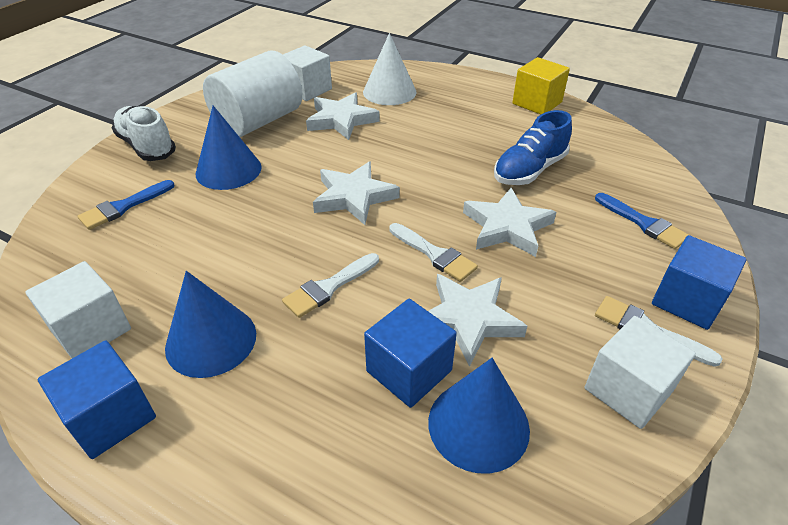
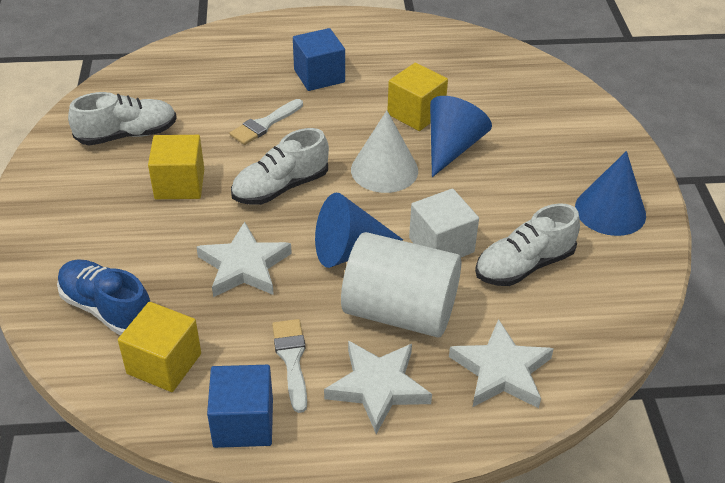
blue brush: 2 -> 0
blue cube: 3 -> 2
white brush: 3 -> 2
white cube: 3 -> 1
white shoe: 1 -> 3
white star: 4 -> 3
yellow cube: 1 -> 3

